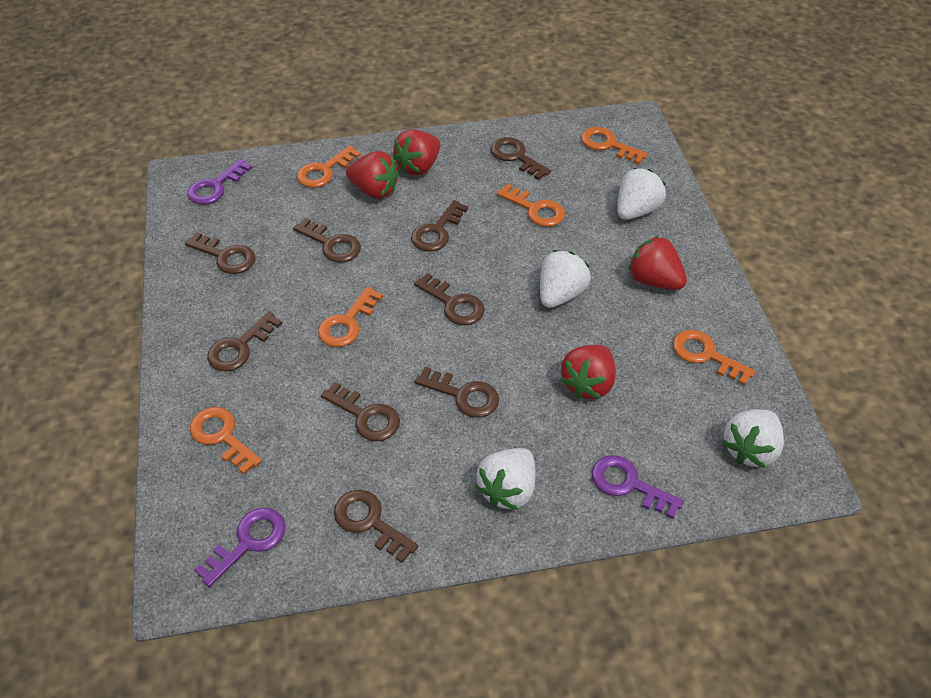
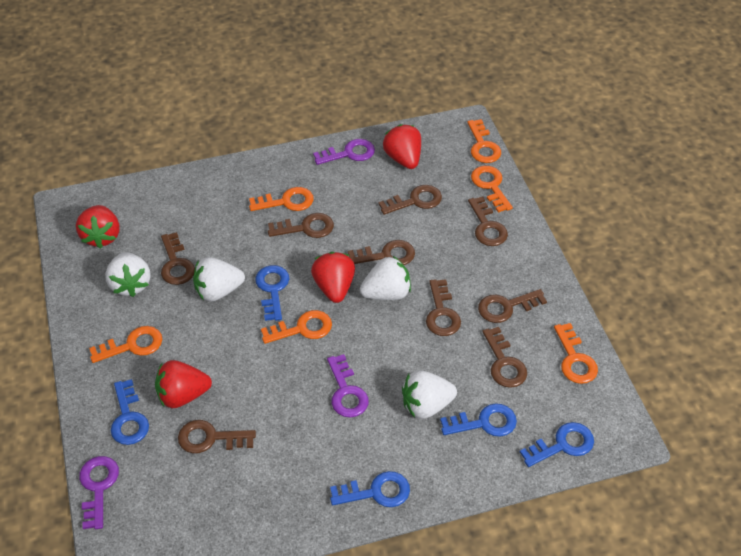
blue key: 0 -> 5

